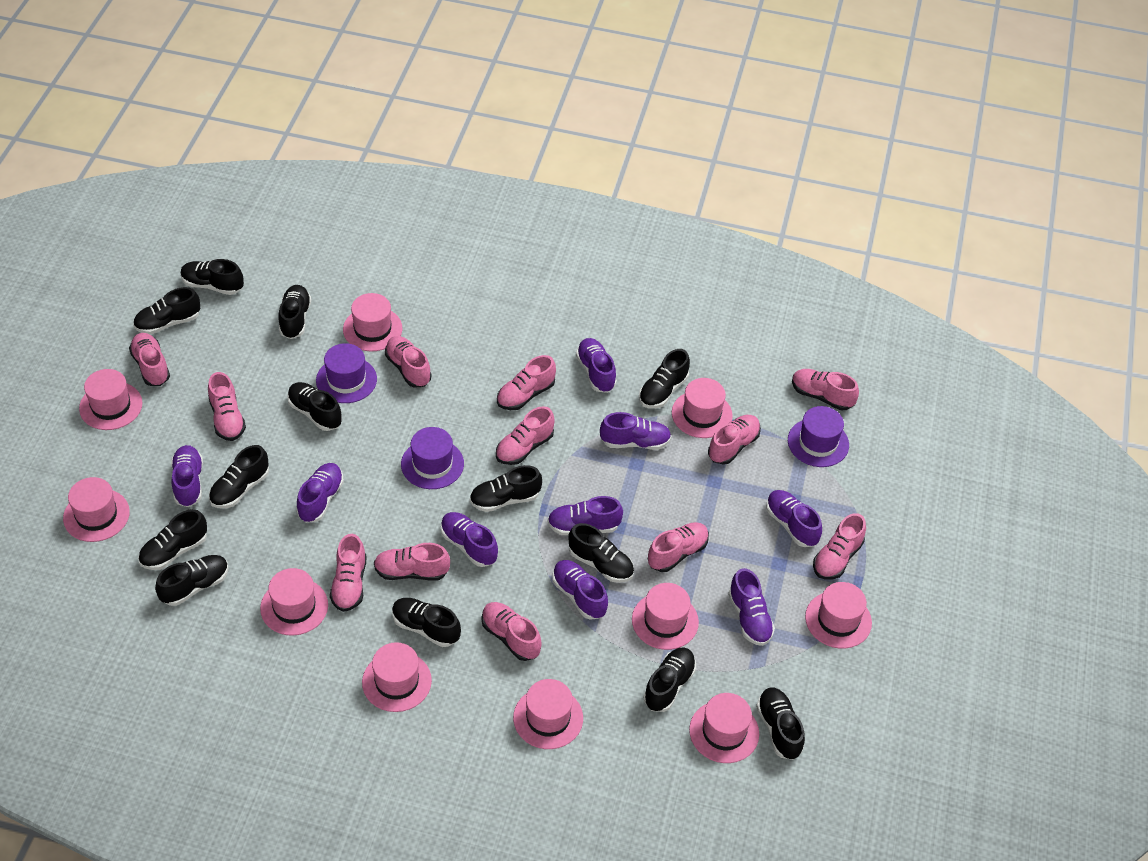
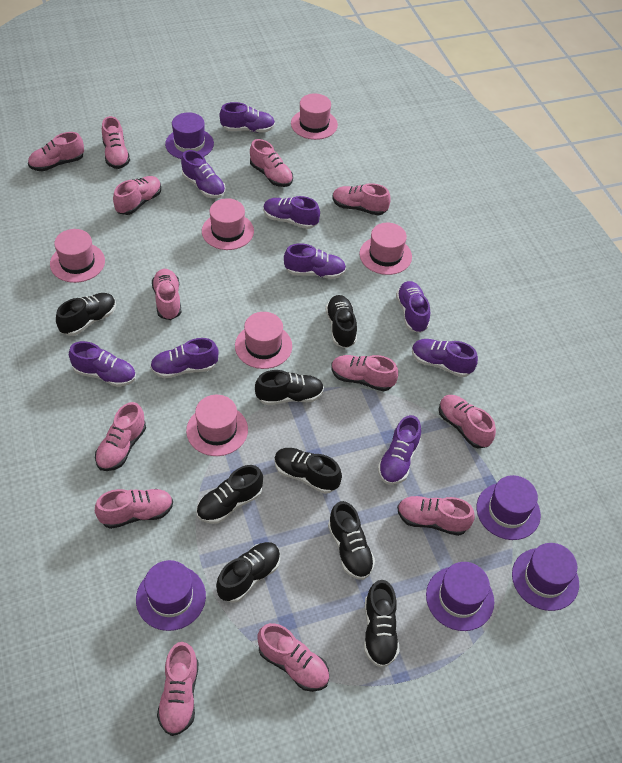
black shoe: 13 -> 8
pink hat: 10 -> 6
pink shoe: 12 -> 13
purple hat: 3 -> 5

